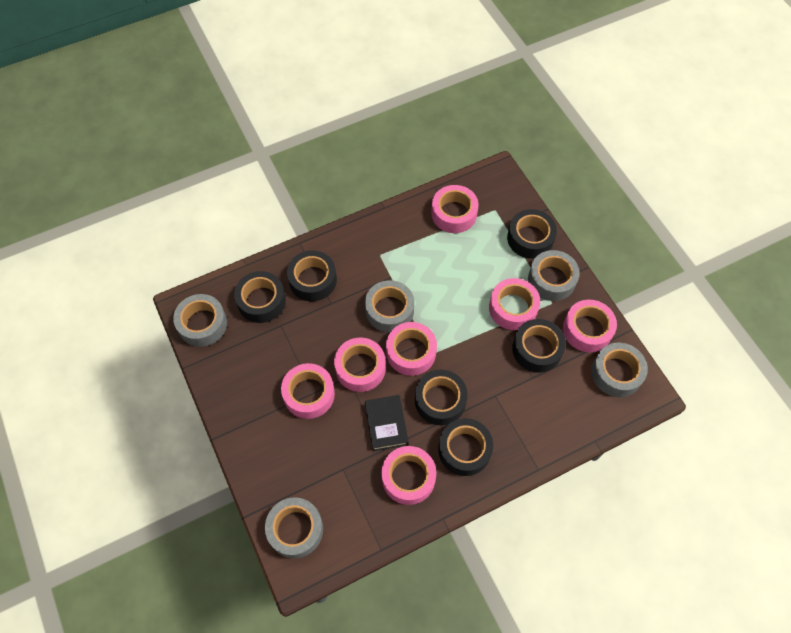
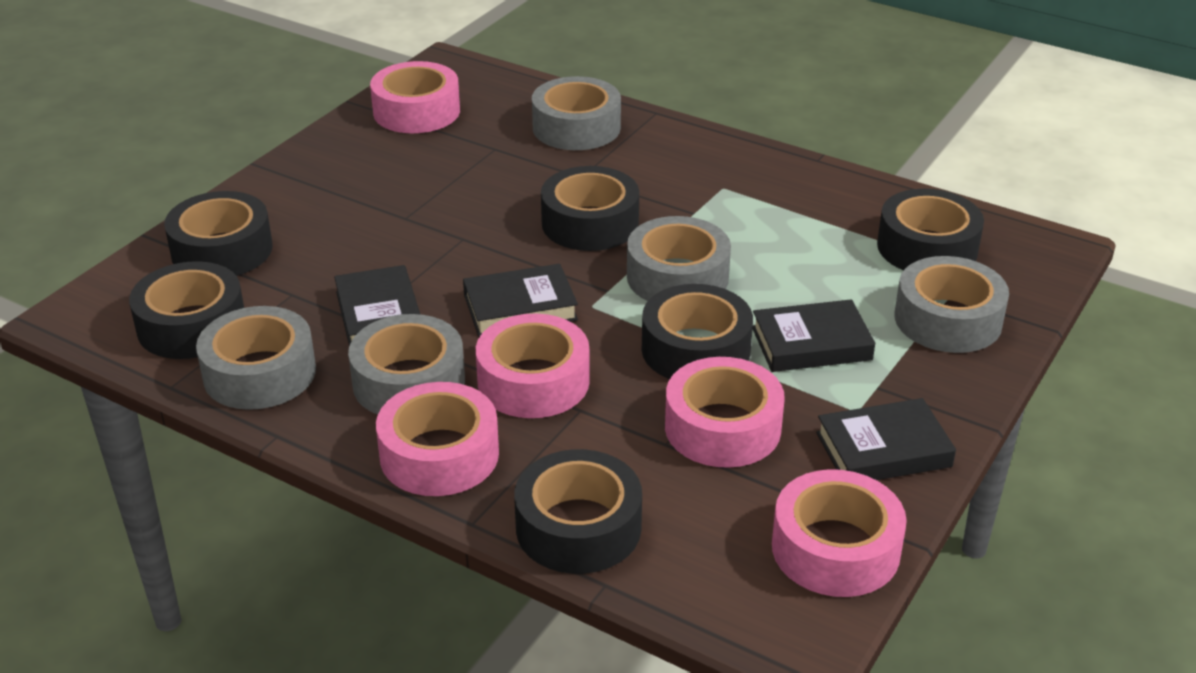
black book: 1 -> 4
pink tape: 7 -> 5

